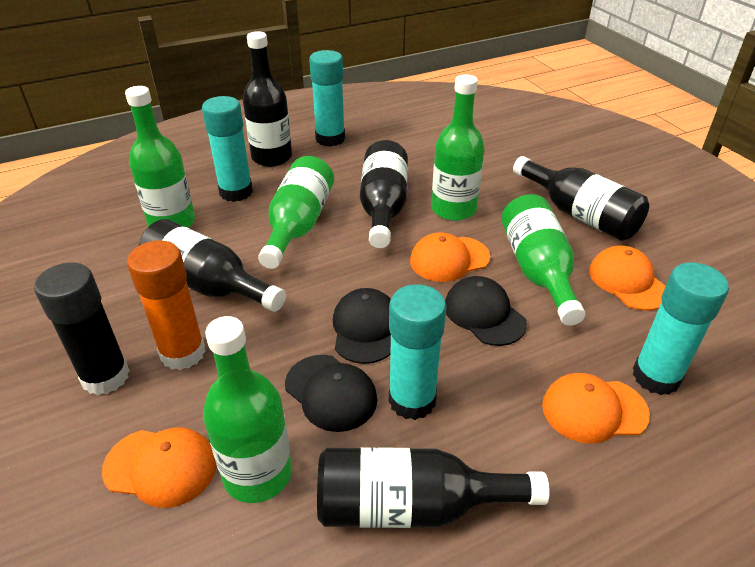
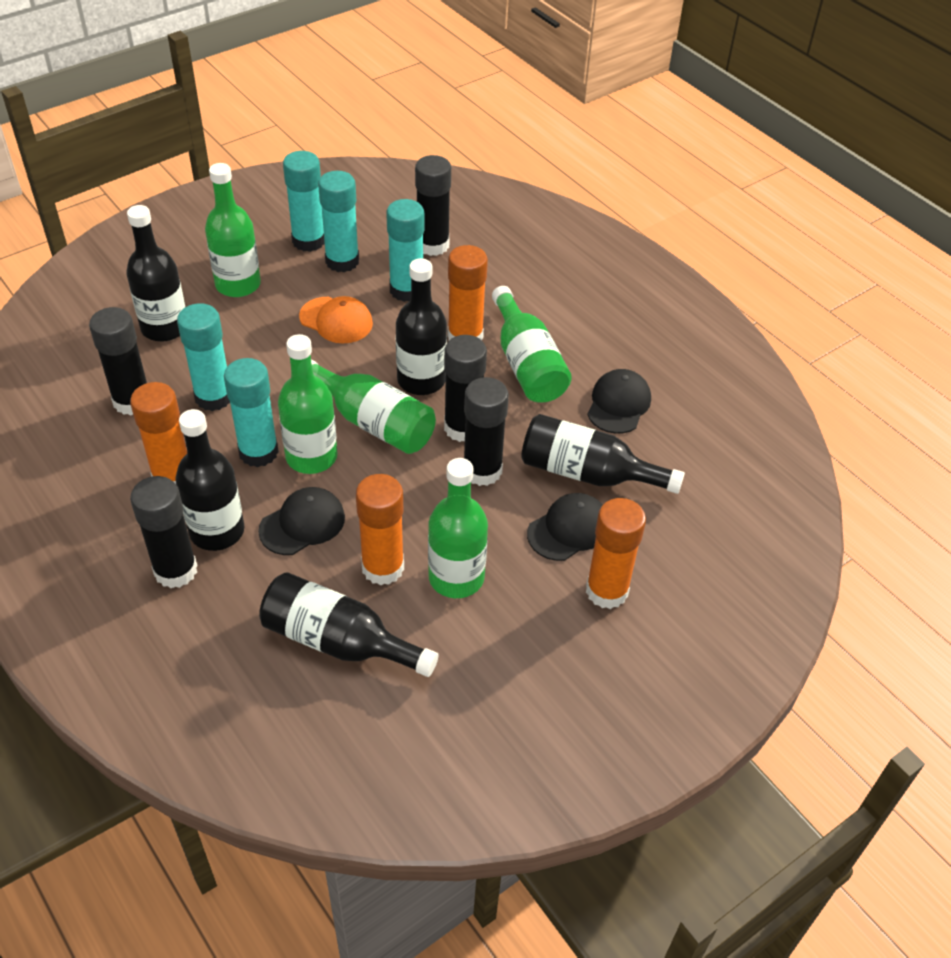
black glue stick: 1 -> 5
orange cap: 4 -> 1
orange glue stick: 1 -> 4
turquoise glue stick: 4 -> 5

